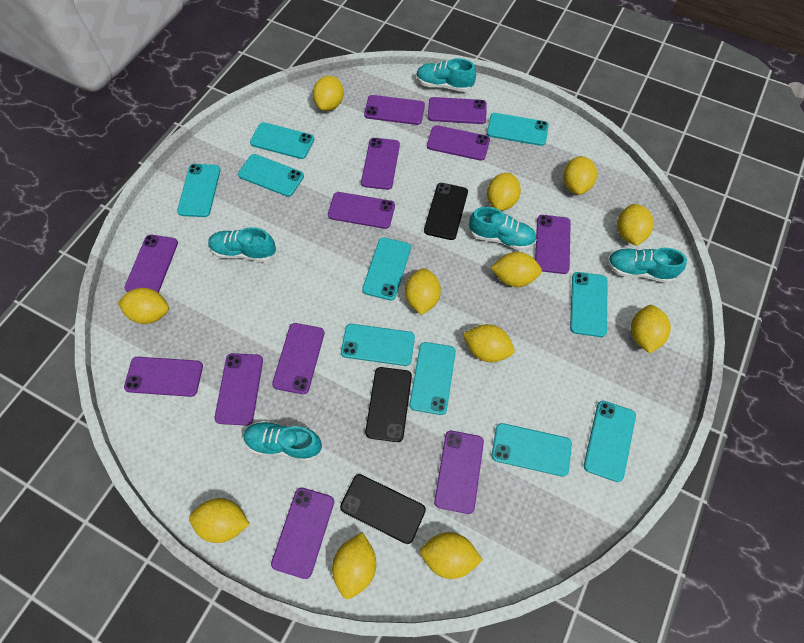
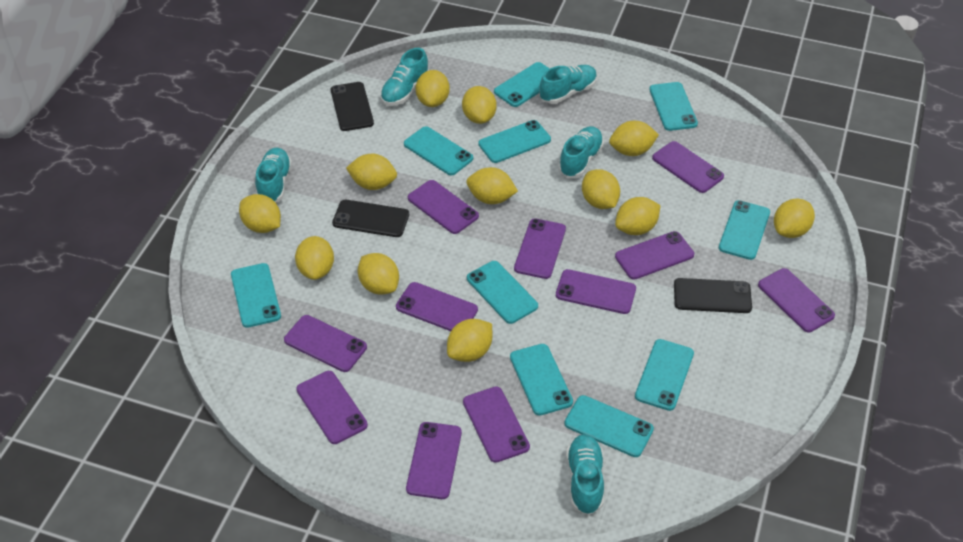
purple phone: 12 -> 11

